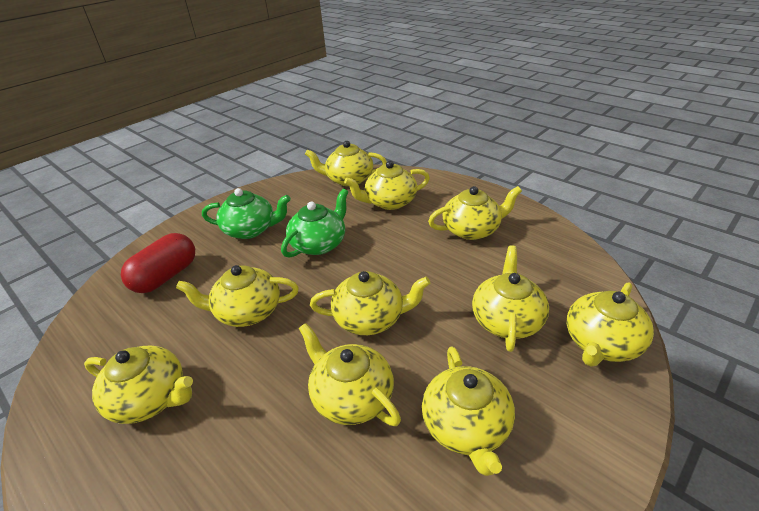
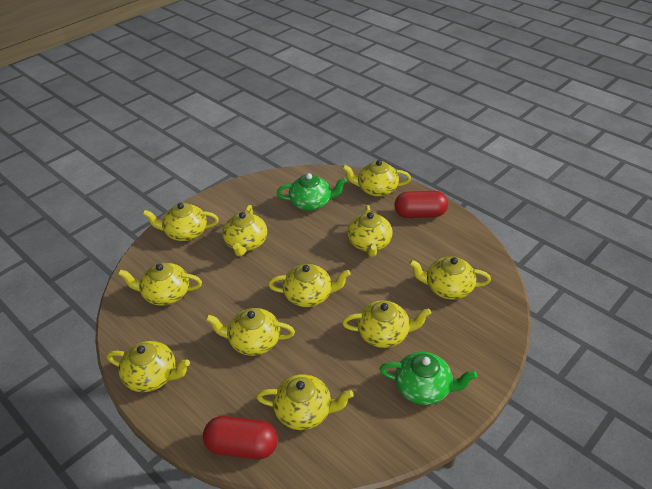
red capsule: 1 -> 2
yellow teapot: 10 -> 11

